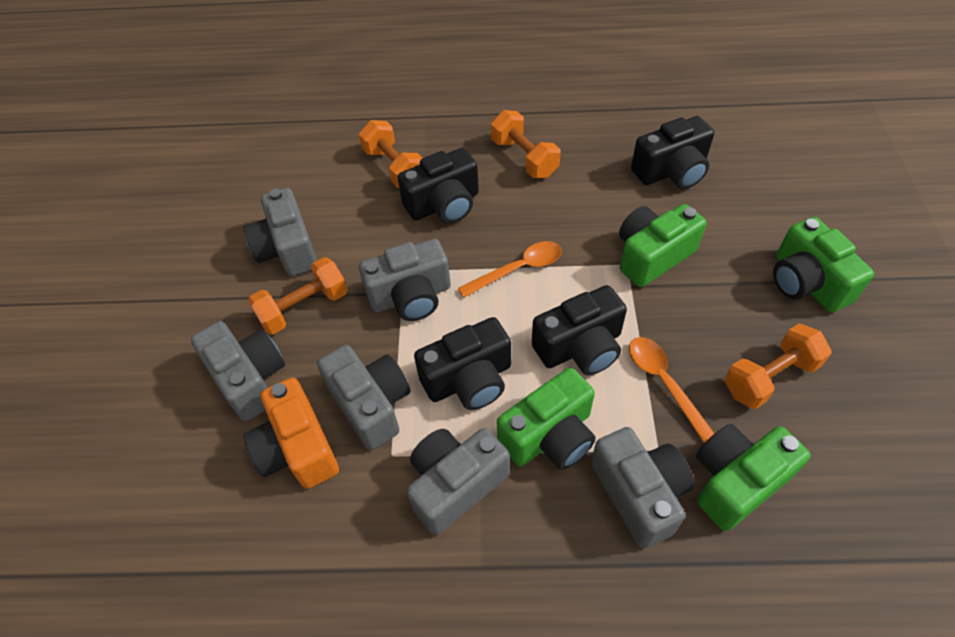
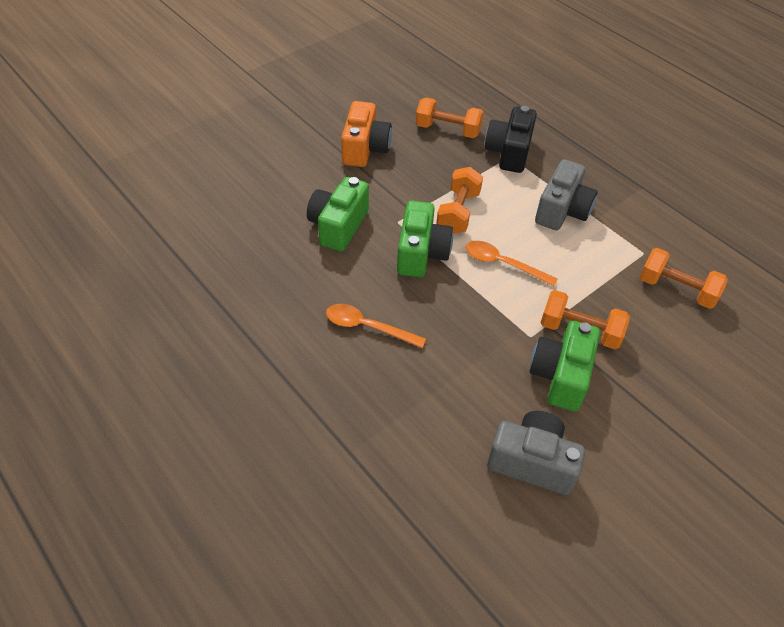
black camera: 4 -> 1
green camera: 4 -> 3
grey camera: 6 -> 2

